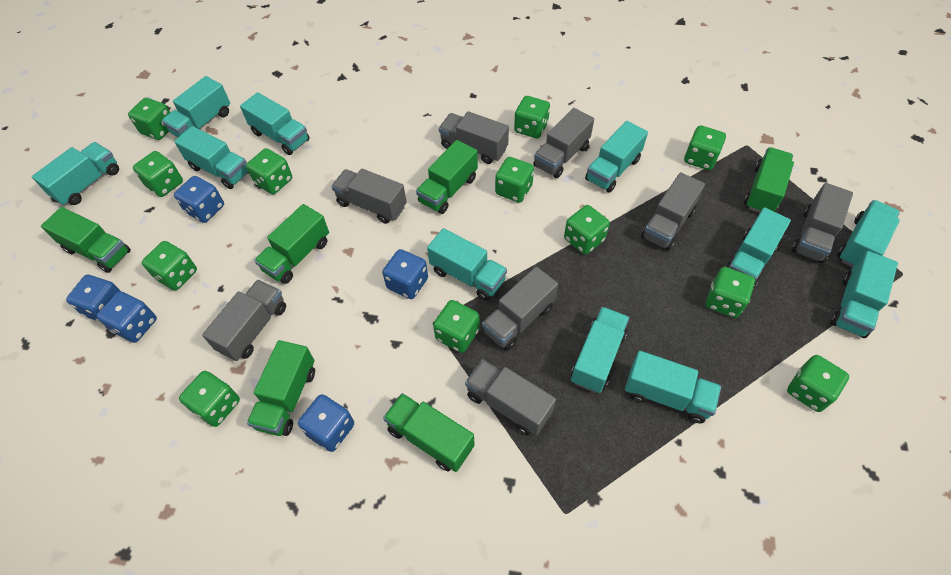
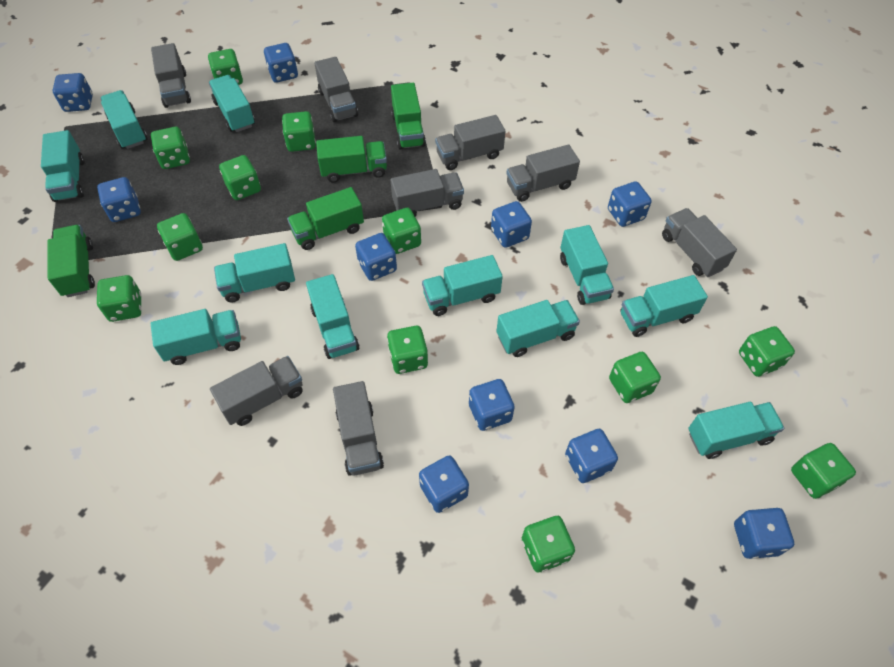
blue dice: 5 -> 10
green truck: 6 -> 4

